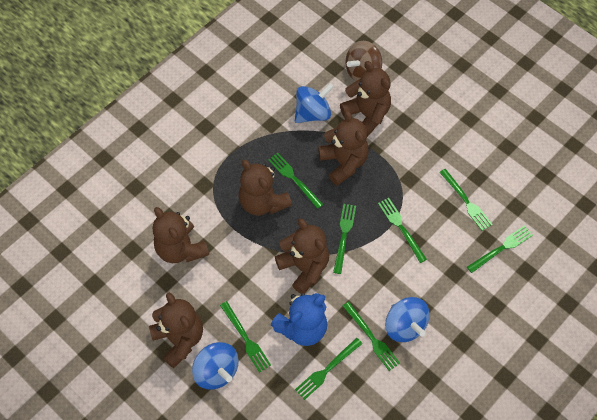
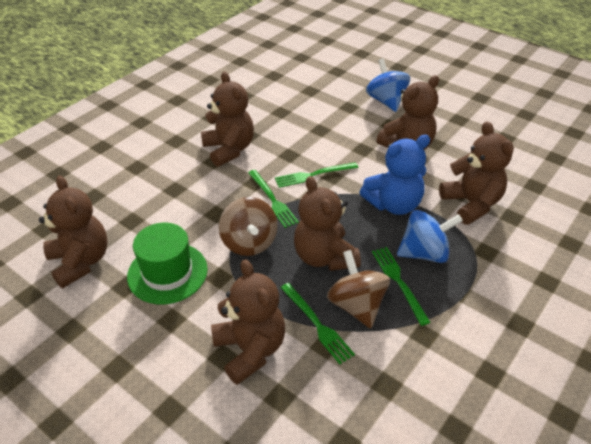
blue spinning top: 3 -> 2
brown spinning top: 1 -> 2
green fork: 8 -> 4
green hat: 0 -> 1

